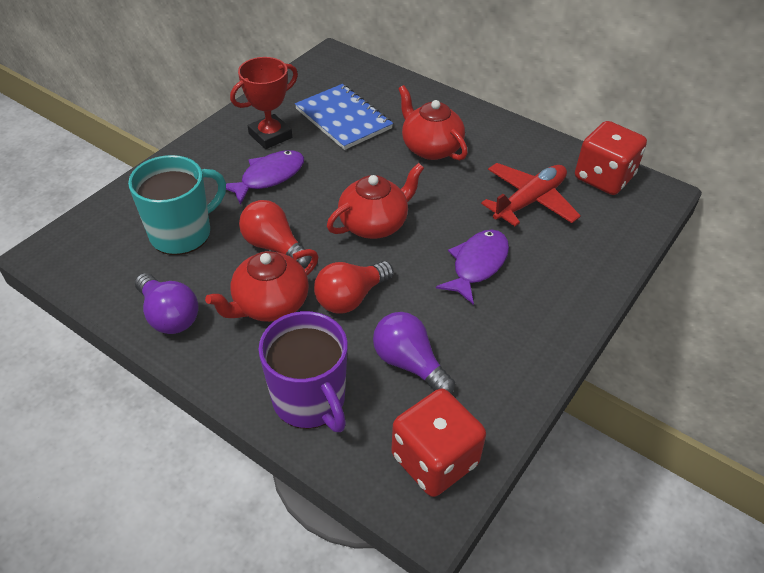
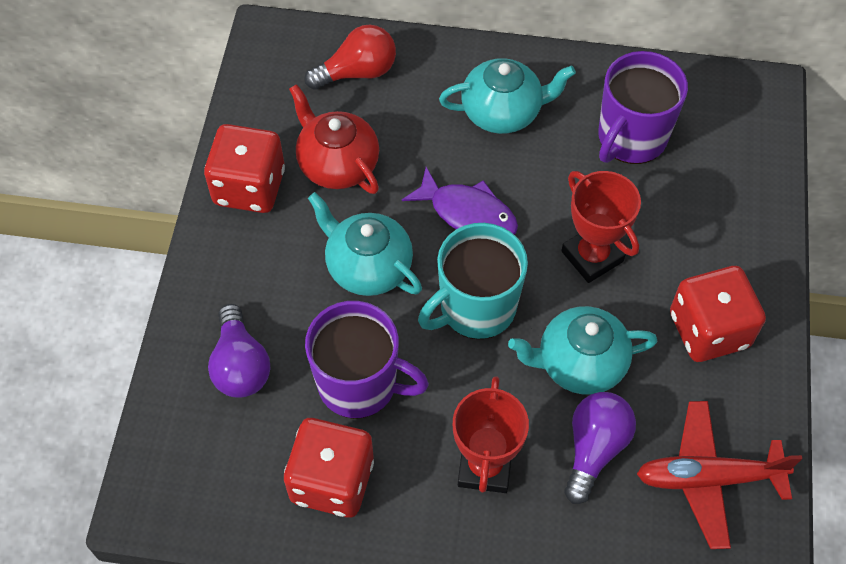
blue notebook: 1 -> 0
purple fish: 2 -> 1
purple mug: 1 -> 2
red dice: 2 -> 3
red light bulb: 2 -> 1
red teapot: 3 -> 1
red trophy: 1 -> 2
turquoise teapot: 0 -> 3

